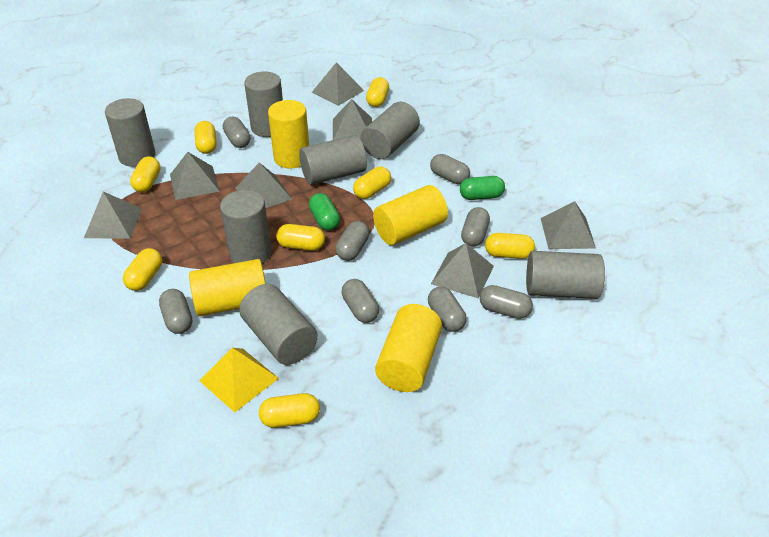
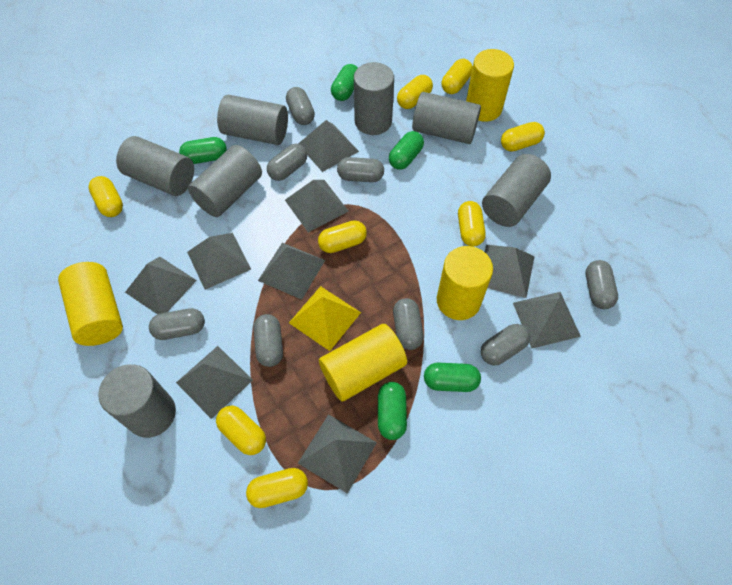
green capsule: 2 -> 5
grey pyramid: 7 -> 9

